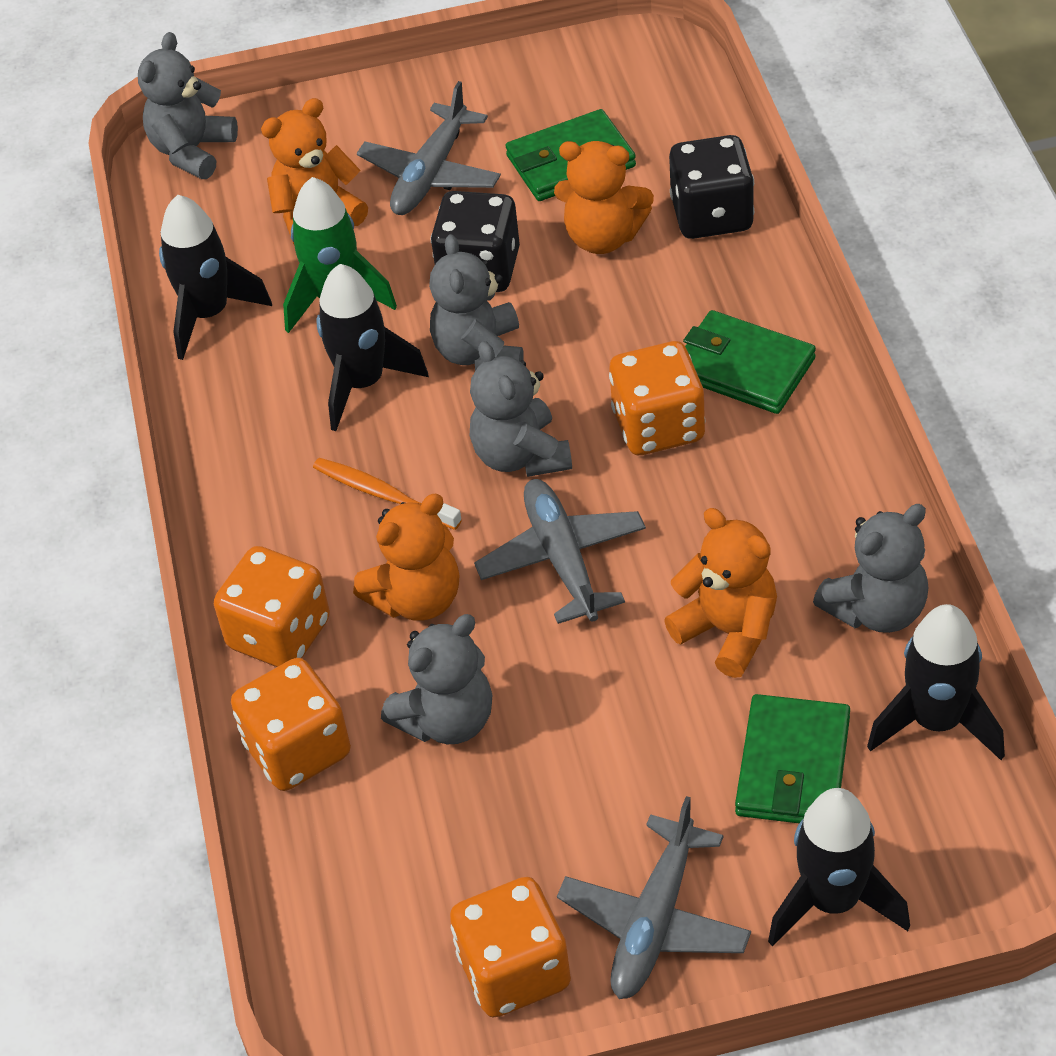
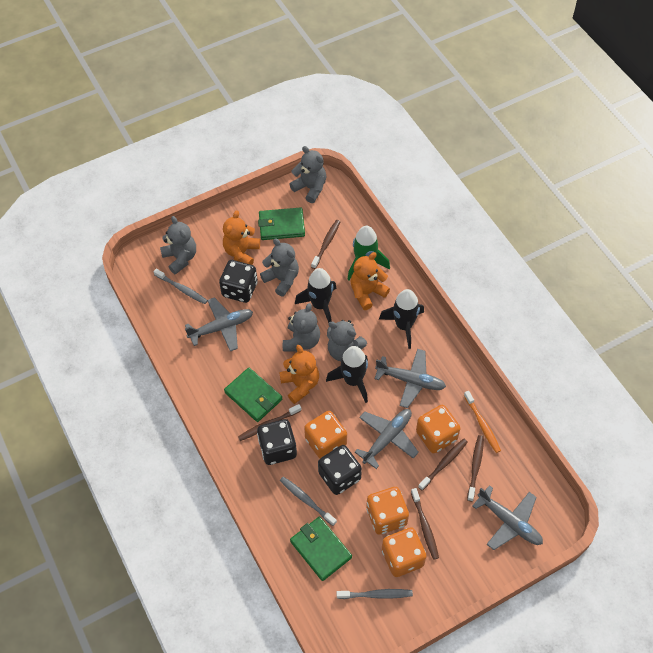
black dice: 2 -> 3
black rocket: 4 -> 3
brown toothbrush: 0 -> 5
grey plane: 3 -> 4
grey toothbrush: 0 -> 3
orange teddy bear: 4 -> 3

